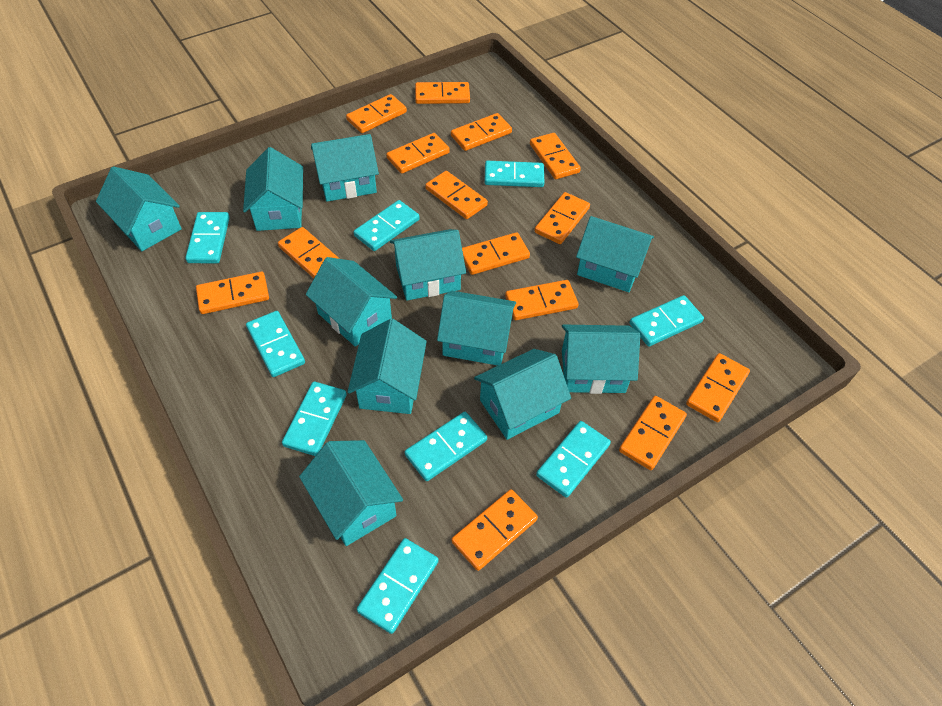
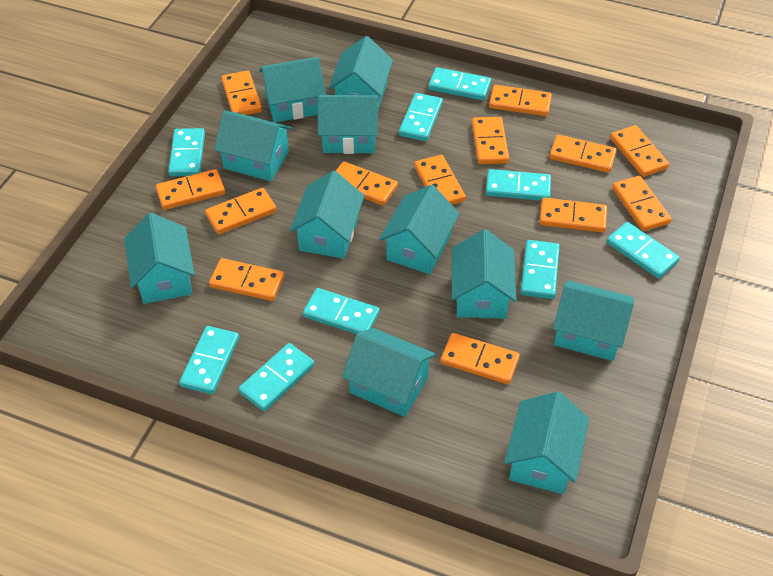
orange domino: 14 -> 13

